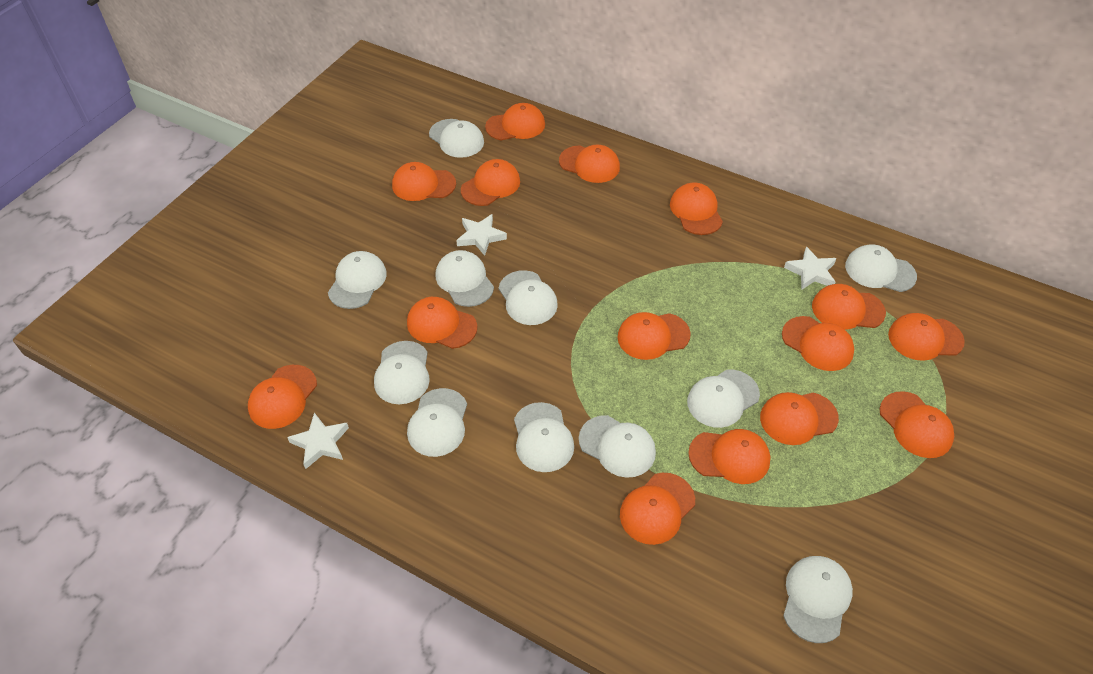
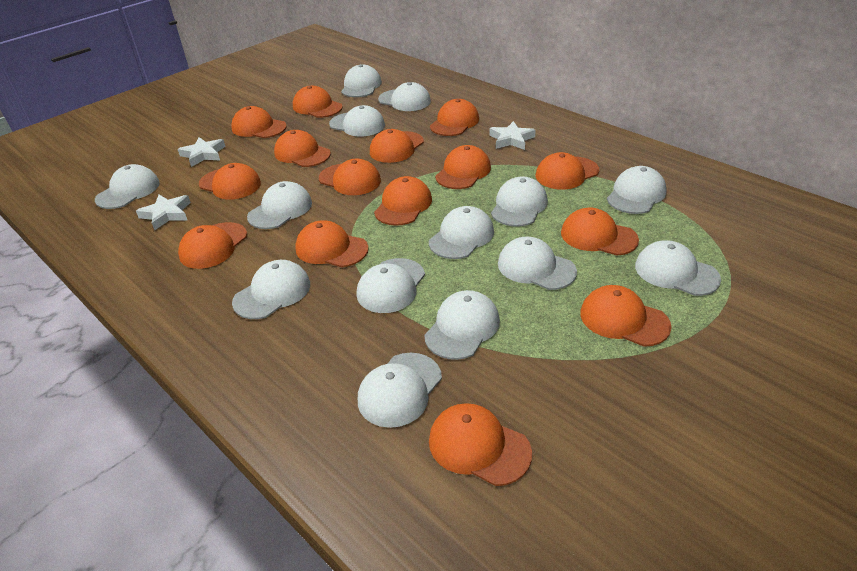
white cap: 11 -> 14

